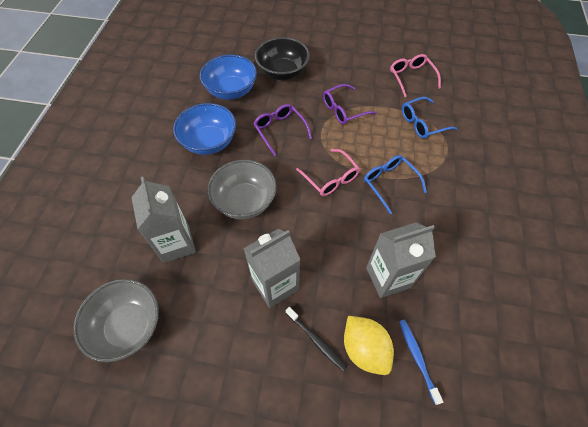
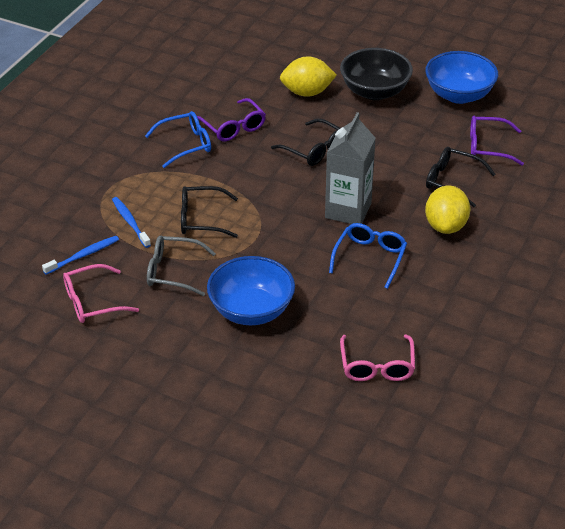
black glasses: 0 -> 3
black toothbrush: 1 -> 0
blue toothbrush: 1 -> 2
grey bowl: 2 -> 0
grey carton: 3 -> 1
grey glasses: 0 -> 1
yellow lemon: 1 -> 2

